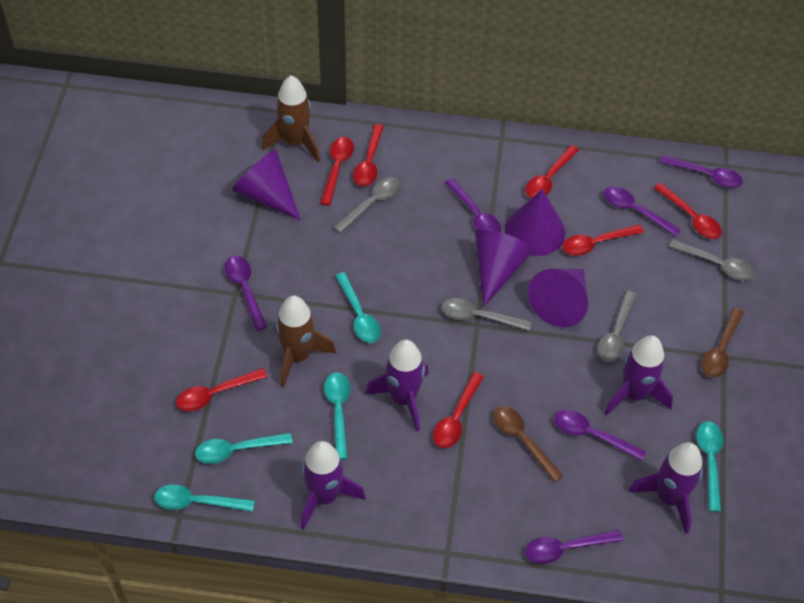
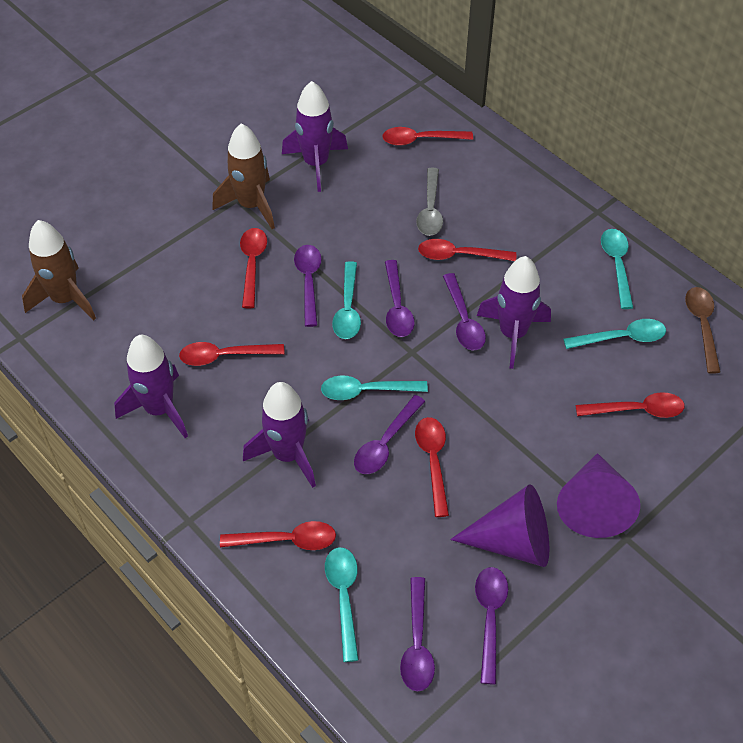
brown spoon: 2 -> 1
grey spoon: 4 -> 1
purple cone: 4 -> 2

